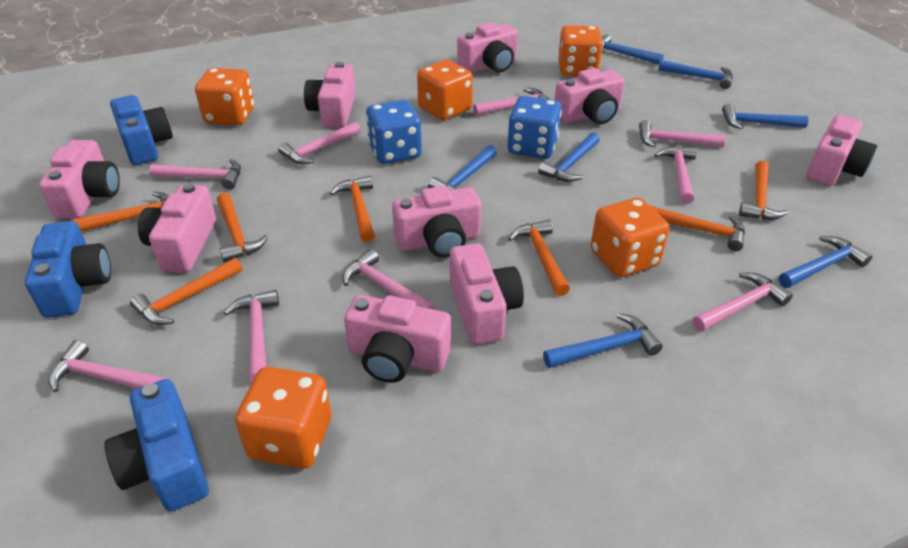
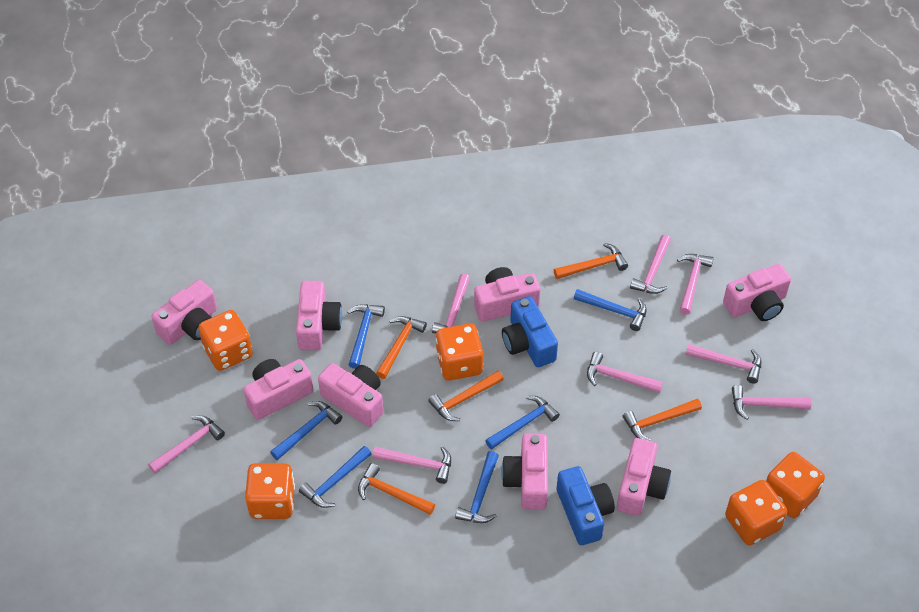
blue camera: 3 -> 2
blue dice: 2 -> 0
blue hammer: 7 -> 6
orange hammer: 7 -> 5
pink camera: 9 -> 8
pink hammer: 9 -> 8

